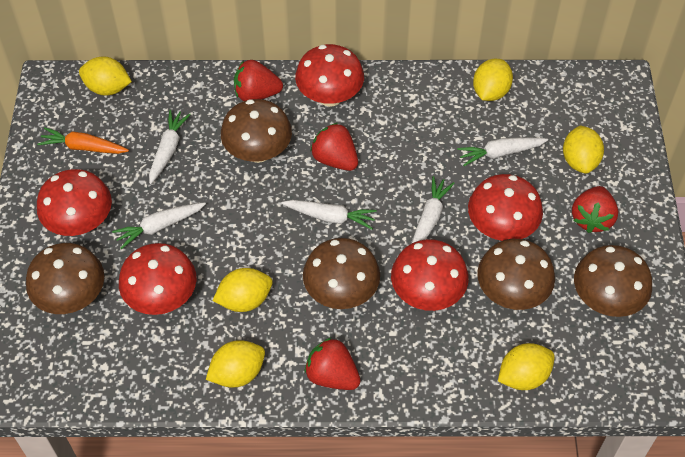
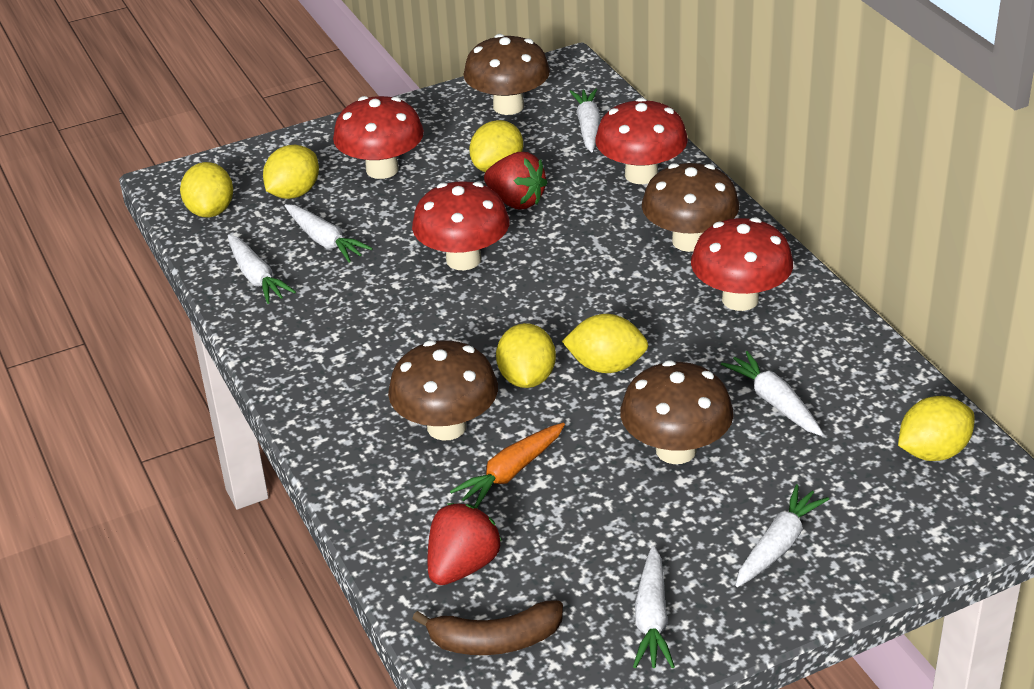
brown banana: 0 -> 1
brown mushroom: 5 -> 4
red mushroom: 5 -> 4
red strawberry: 4 -> 2
white carrot: 5 -> 6

